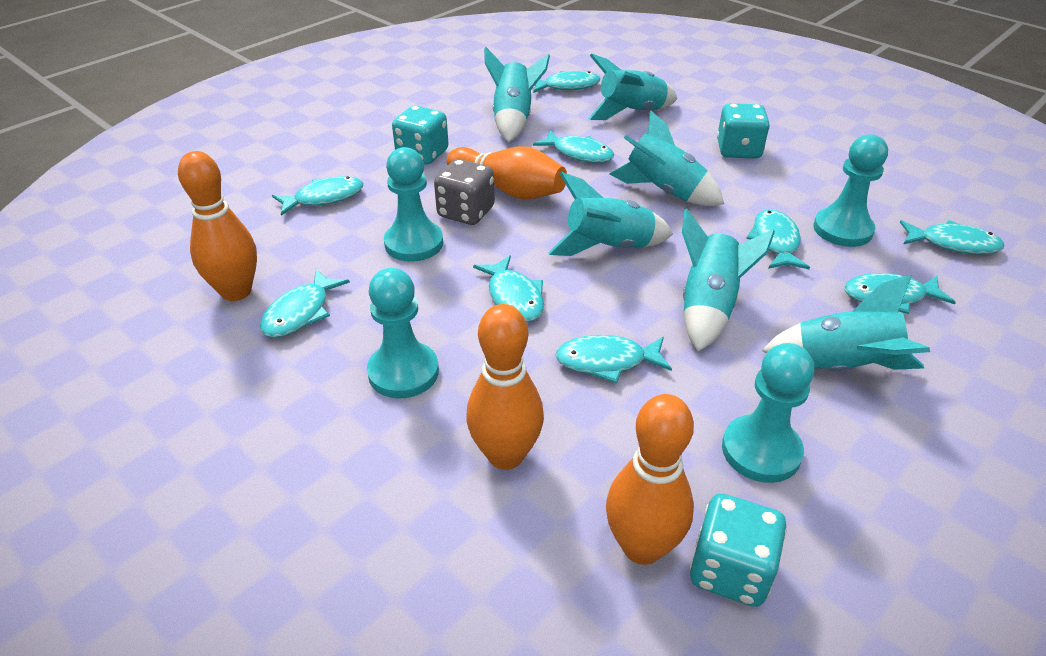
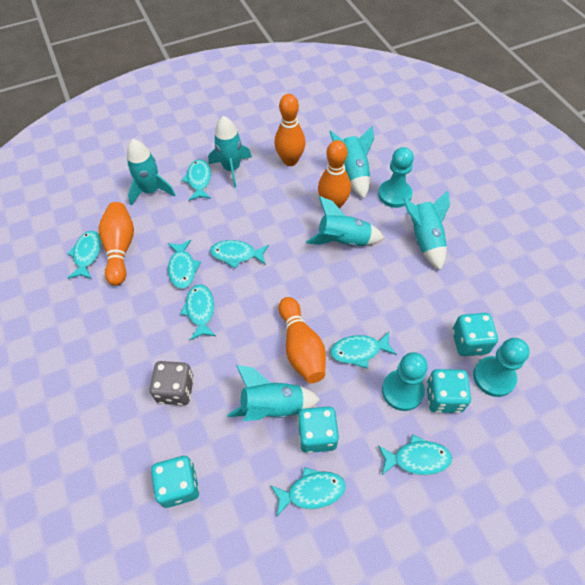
turquoise dice: 3 -> 4
turquoise fish: 9 -> 8
turquoise pawn: 4 -> 3

